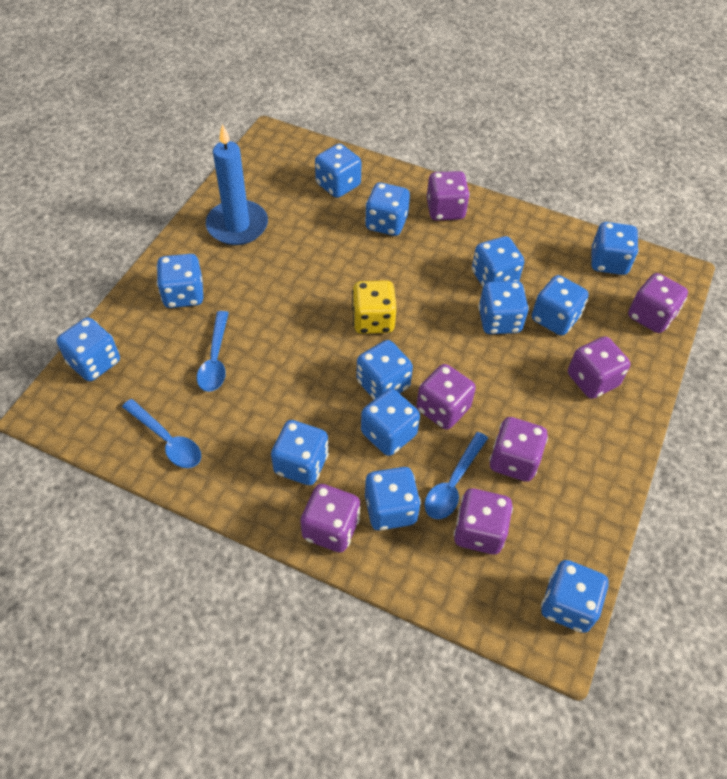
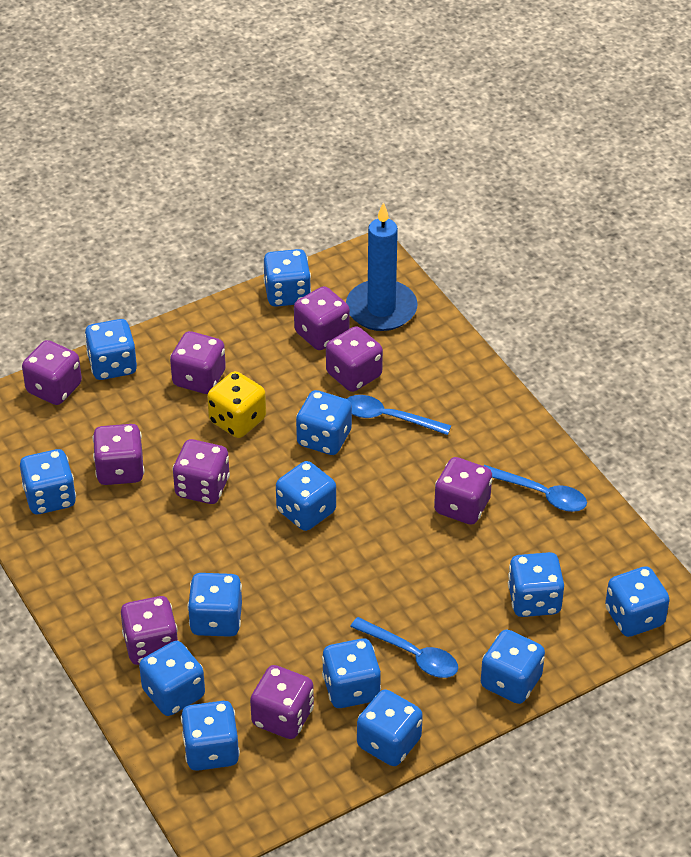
purple dice: 7 -> 9

